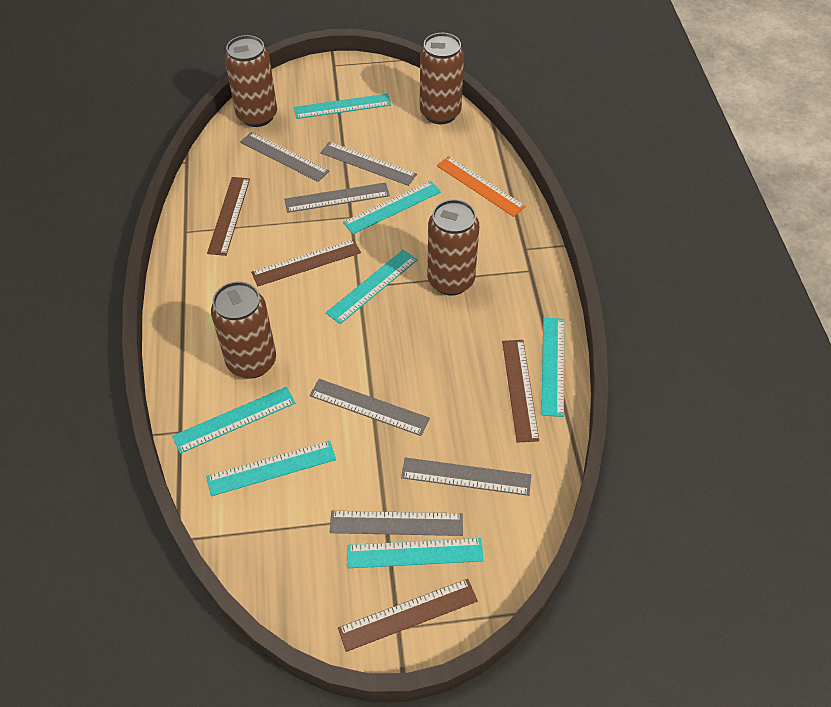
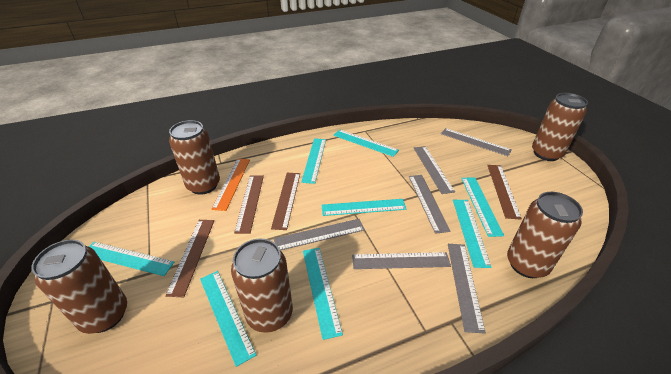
brown can: 4 -> 5
turquoise ruler: 7 -> 8

